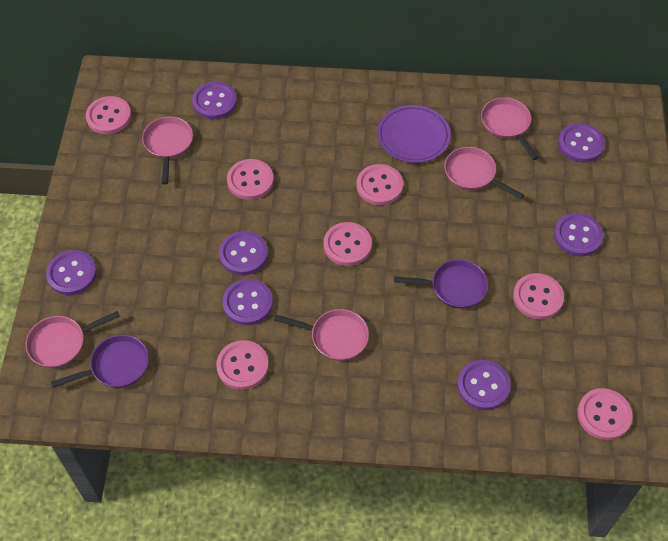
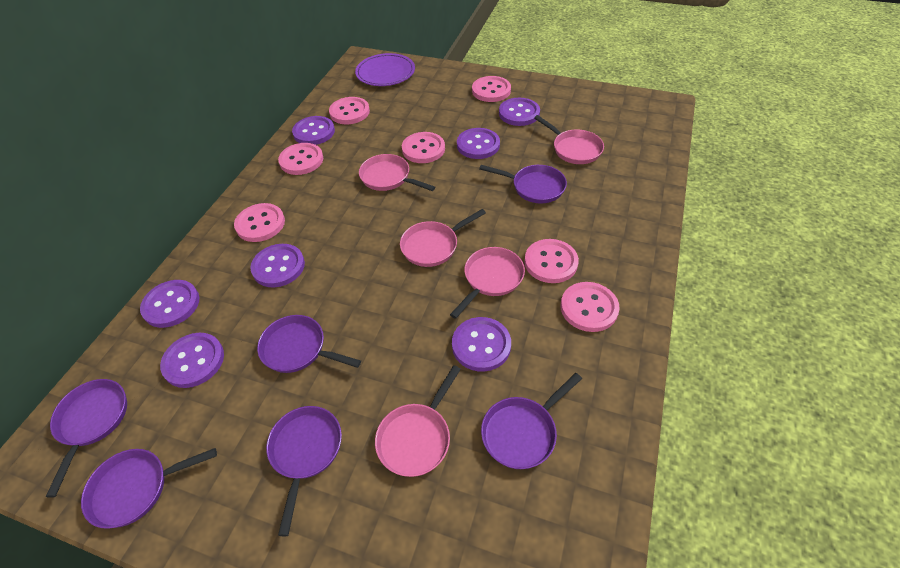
purple pan: 2 -> 6

